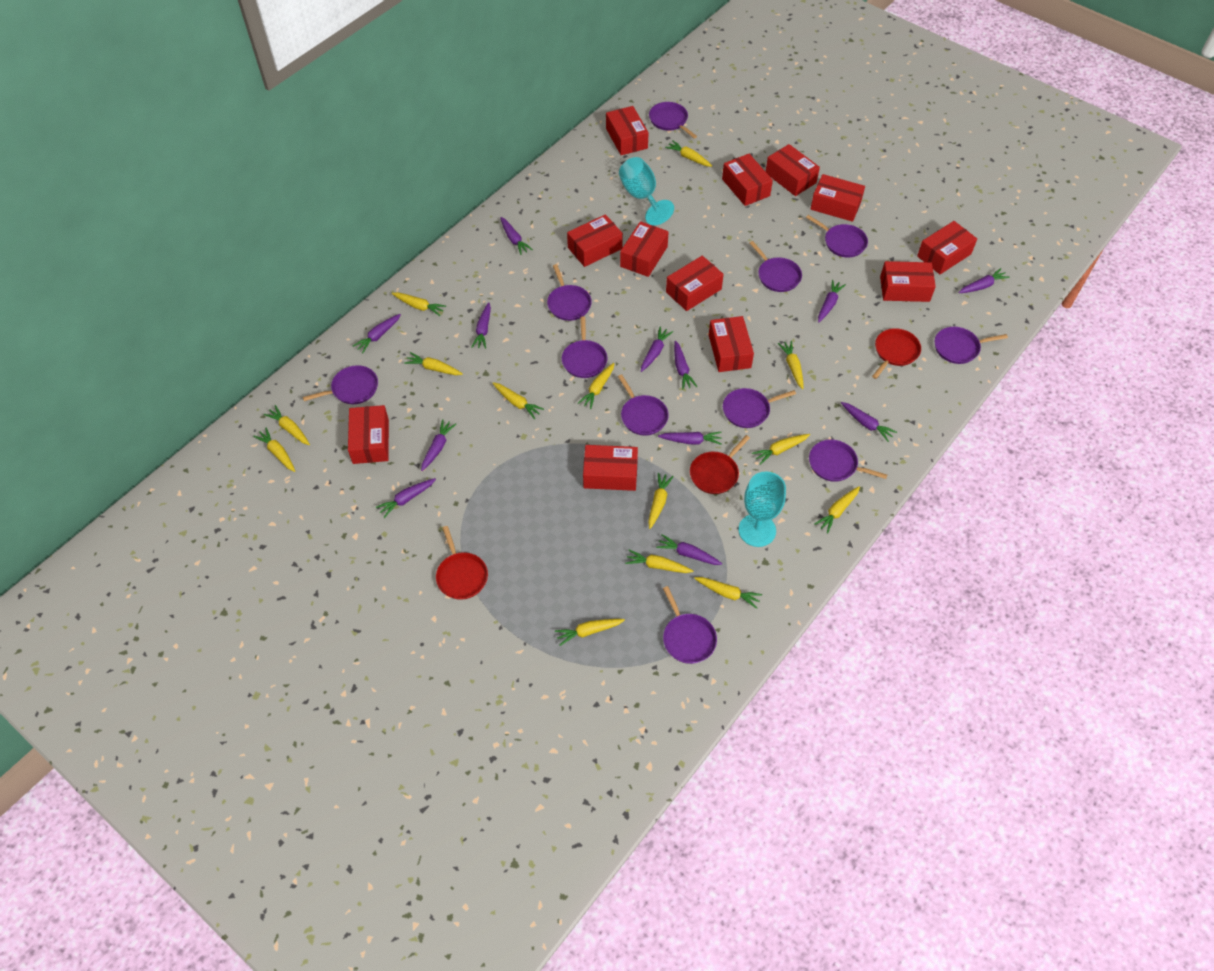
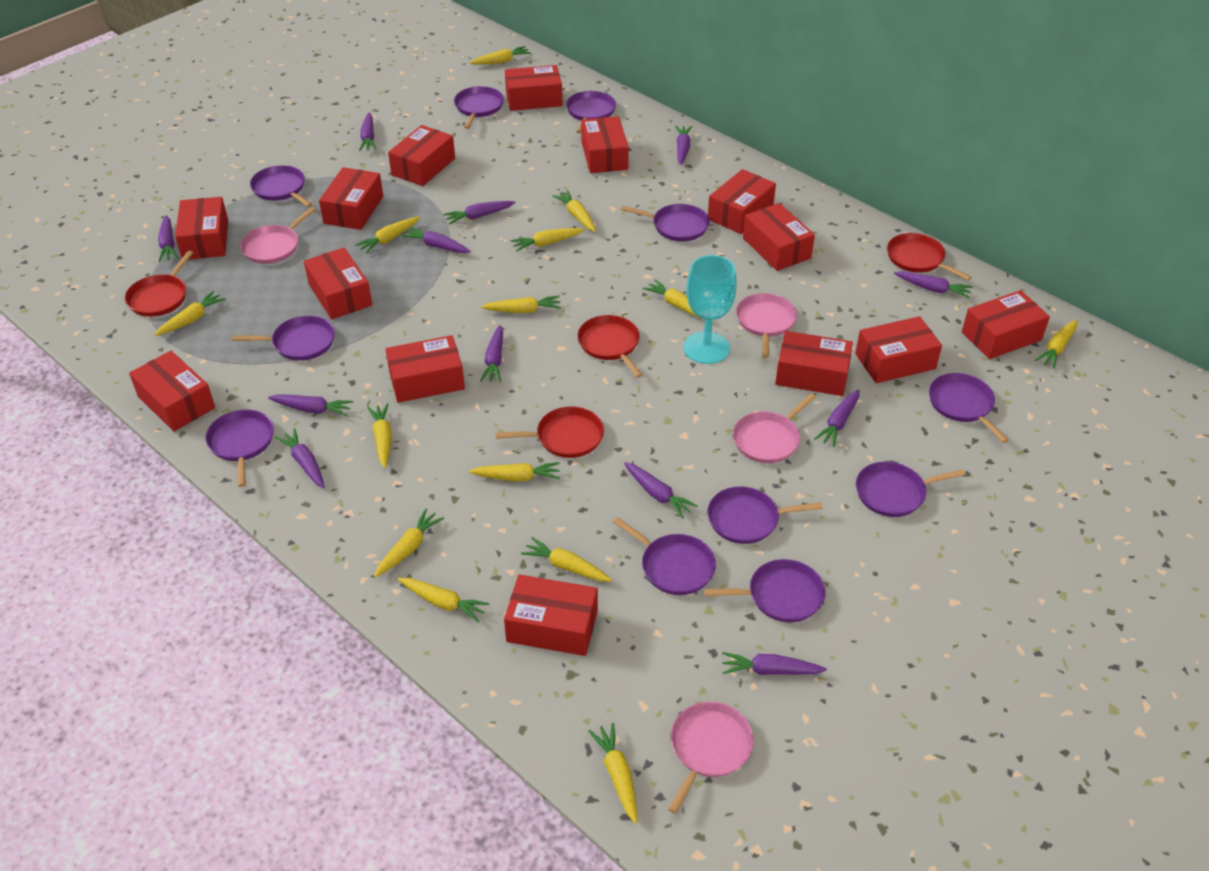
pink pan: 0 -> 4
red box: 12 -> 14
red pan: 3 -> 4
turquoise goblet: 2 -> 1

